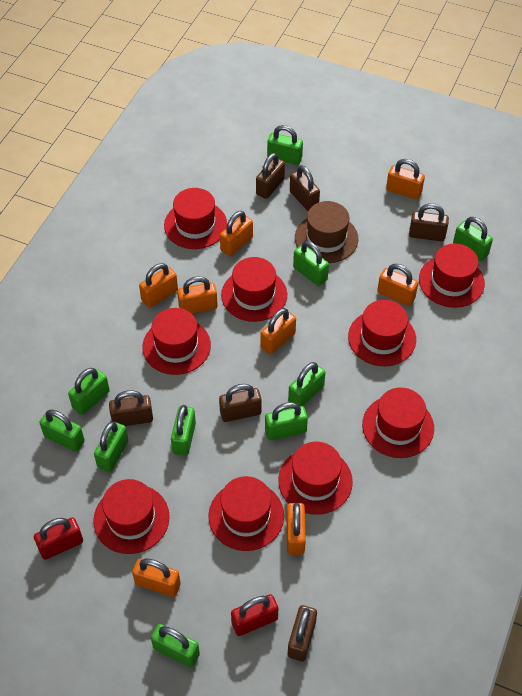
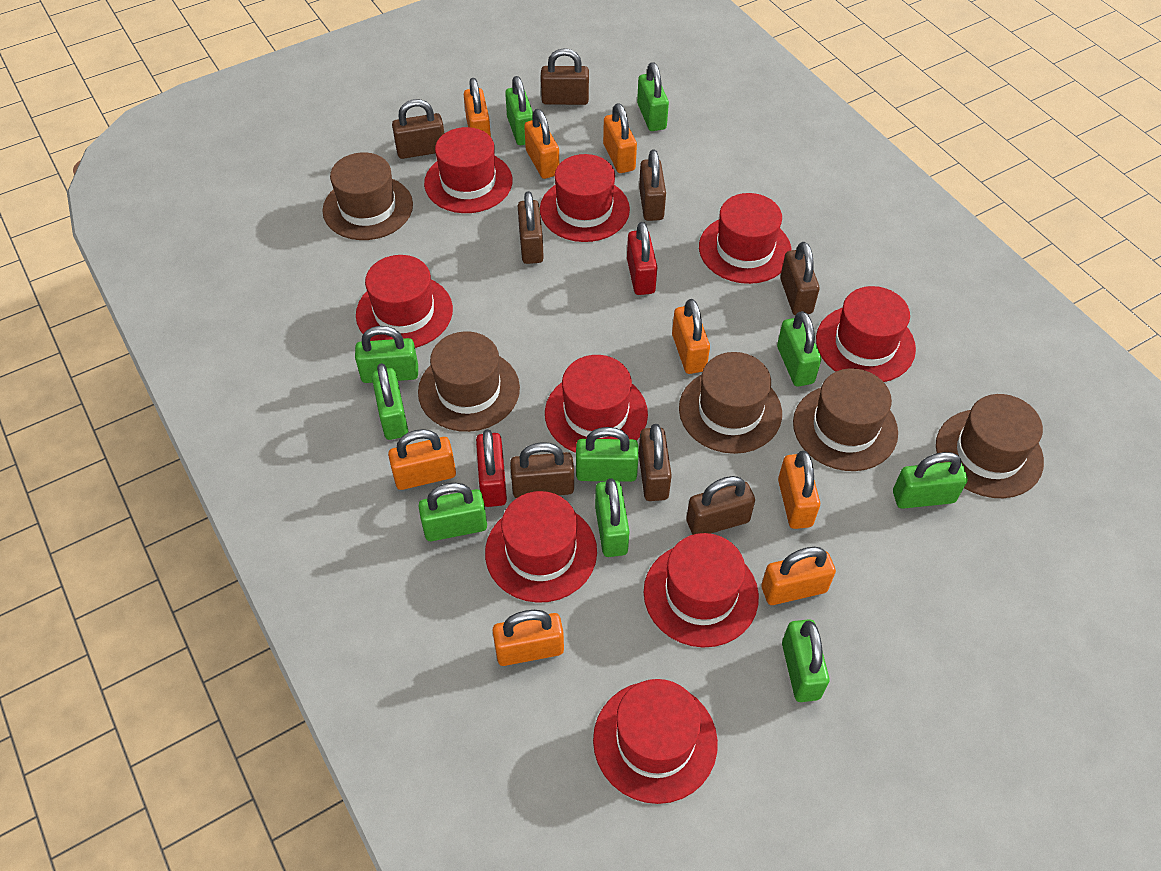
brown hat: 1 -> 5
brown padlock: 6 -> 8

